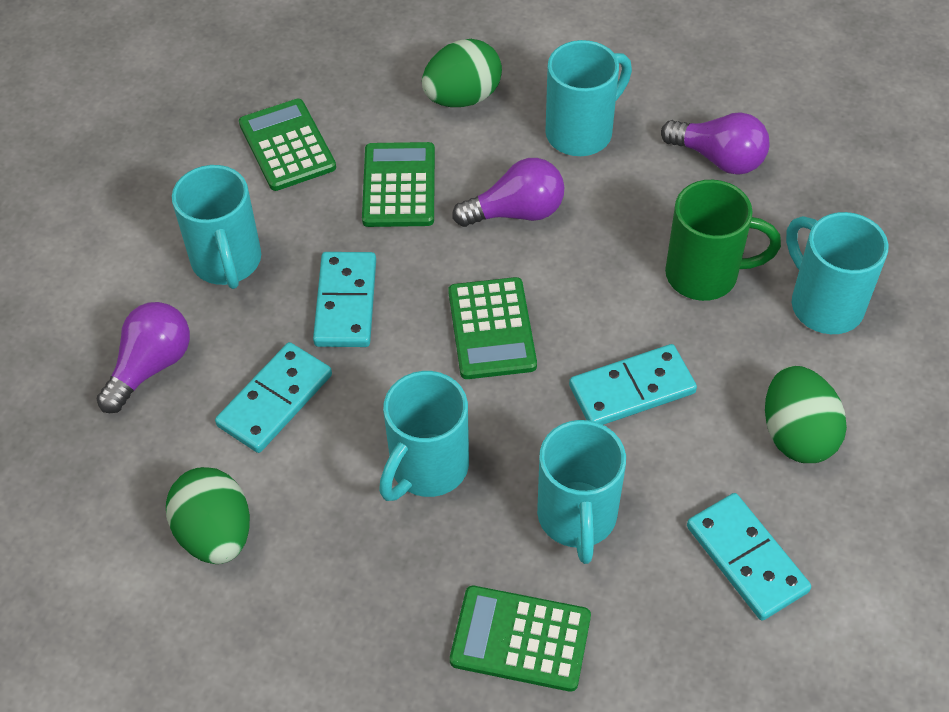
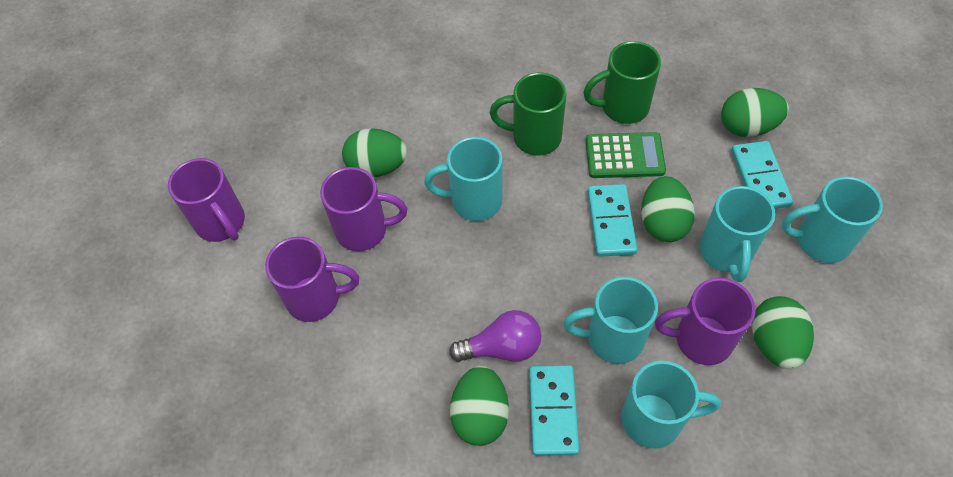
green calculator: 4 -> 1
green egg: 3 -> 5
green mug: 1 -> 2
purple light bulb: 3 -> 1
purple mug: 0 -> 4
turquoise domino: 4 -> 3

